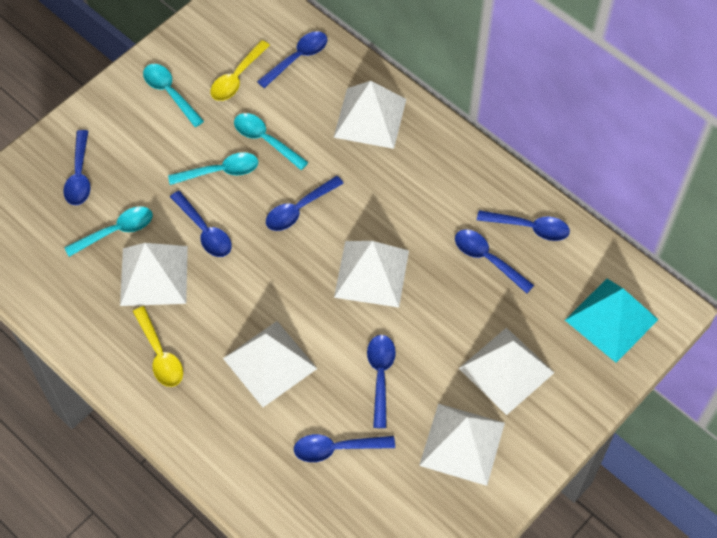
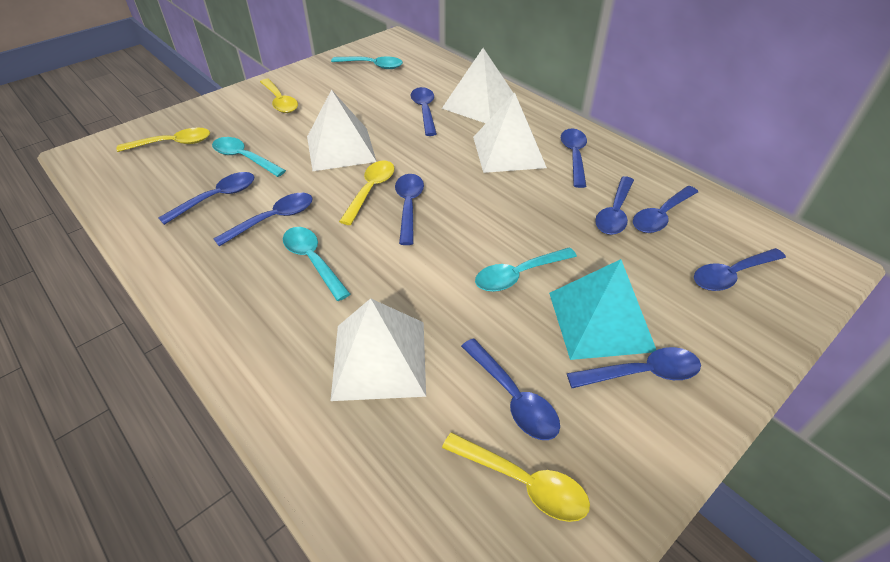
blue spoon: 8 -> 10
white pyramid: 6 -> 4
yellow spoon: 2 -> 4

